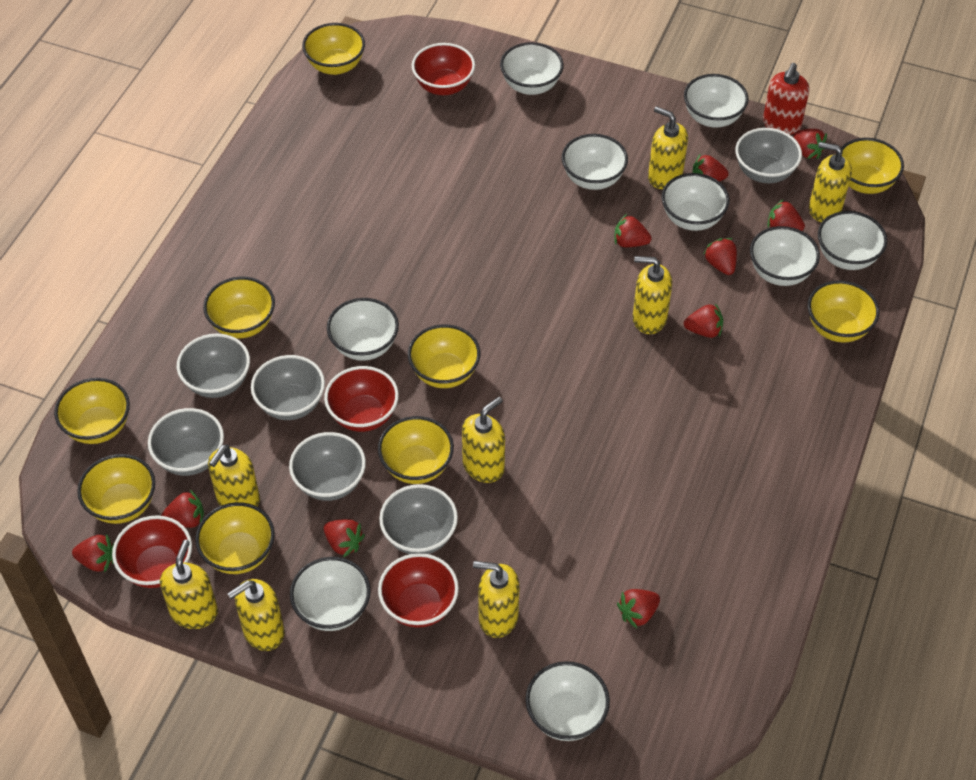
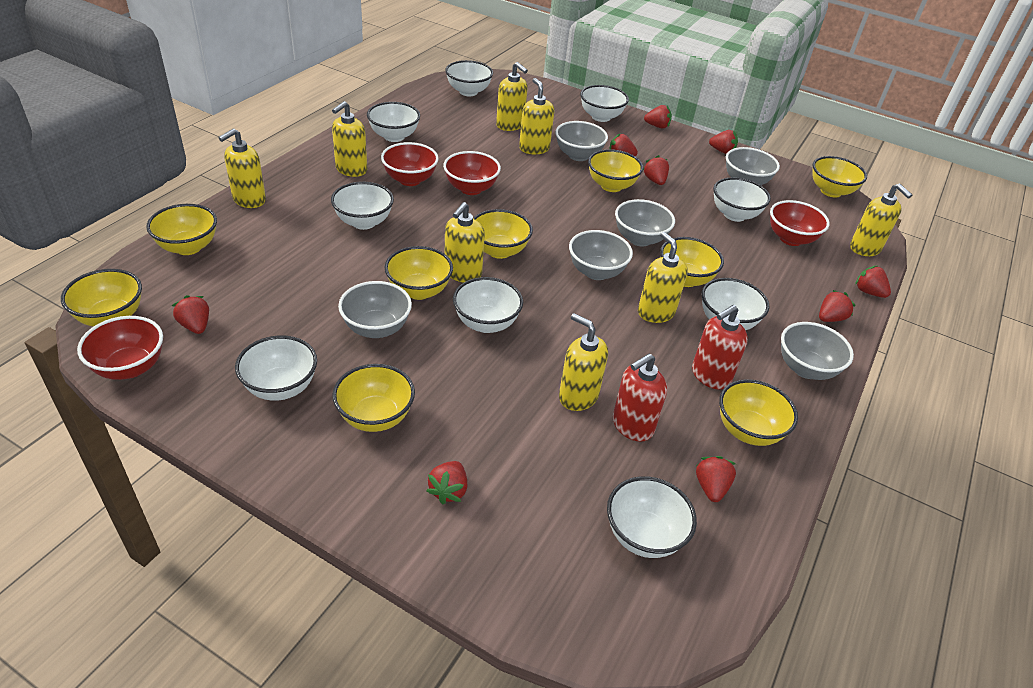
red soap dispenser: 1 -> 2
red strawberry: 10 -> 9

